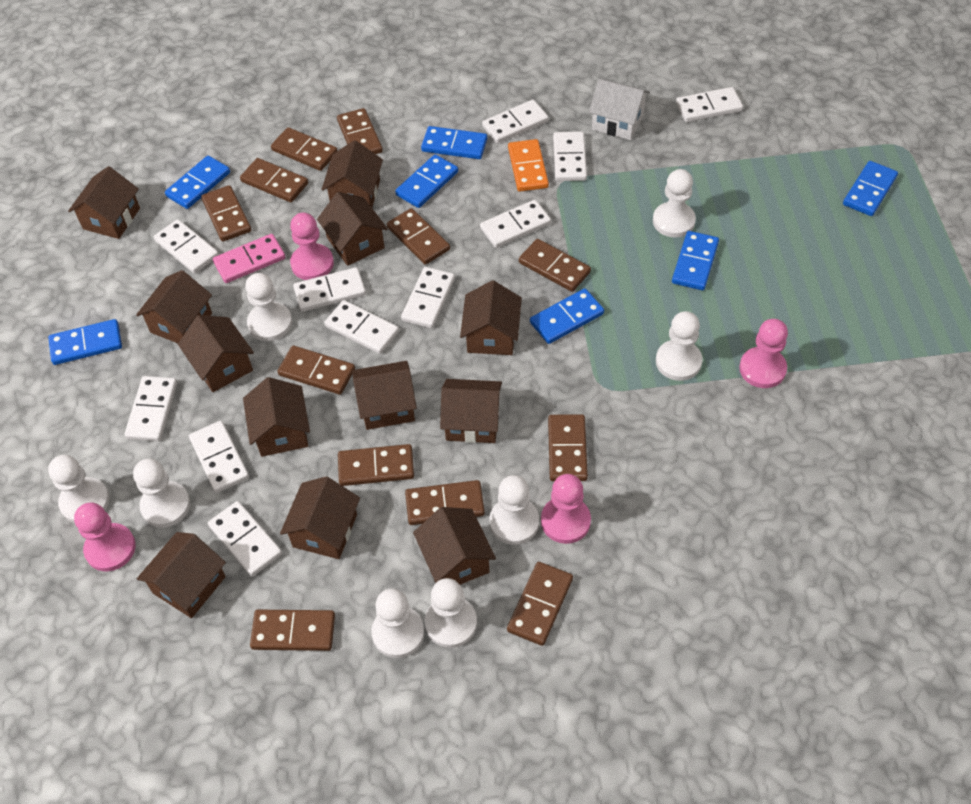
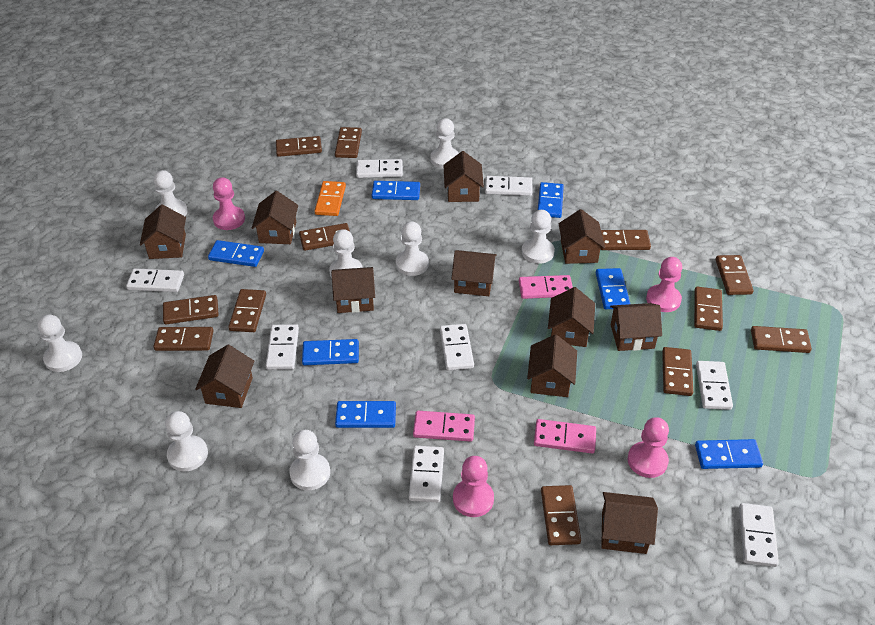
brown house: 12 -> 11
pink domino: 1 -> 3
white domino: 11 -> 8
white house: 1 -> 0

